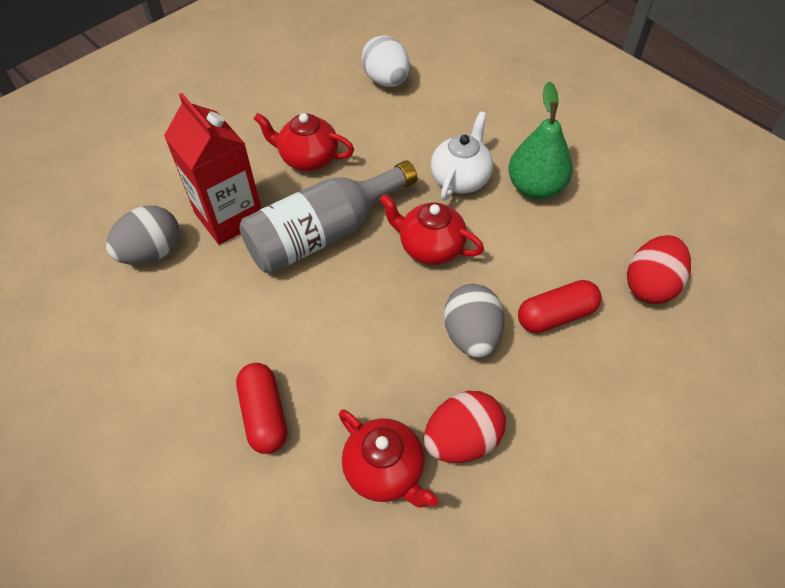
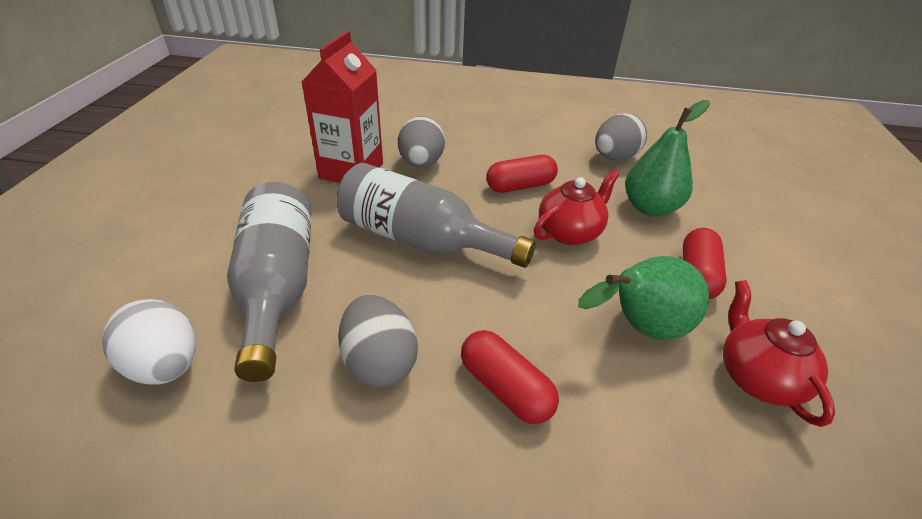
green pear: 1 -> 2
grey bottle: 1 -> 2
grey egg: 2 -> 3
red capsule: 2 -> 3
red egg: 2 -> 0
red teapot: 3 -> 2
white teapot: 1 -> 0

